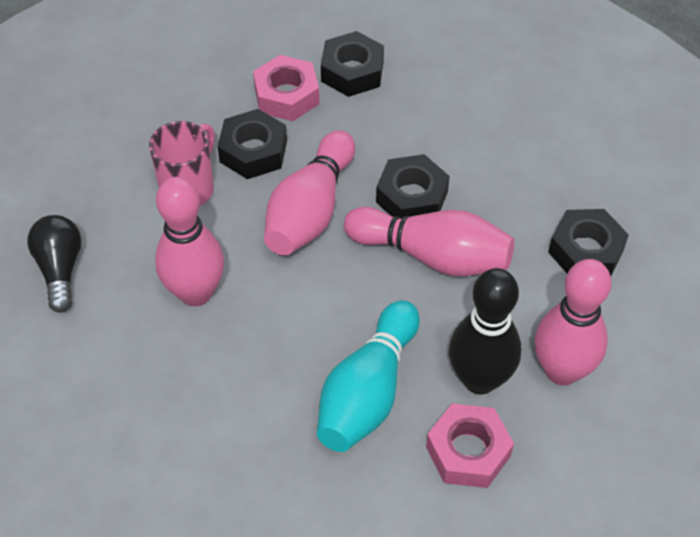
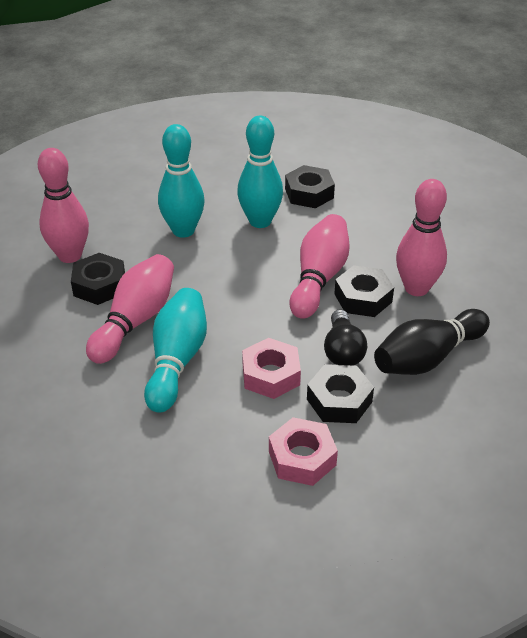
pink mug: 1 -> 0
turquoise bowling pin: 1 -> 3

